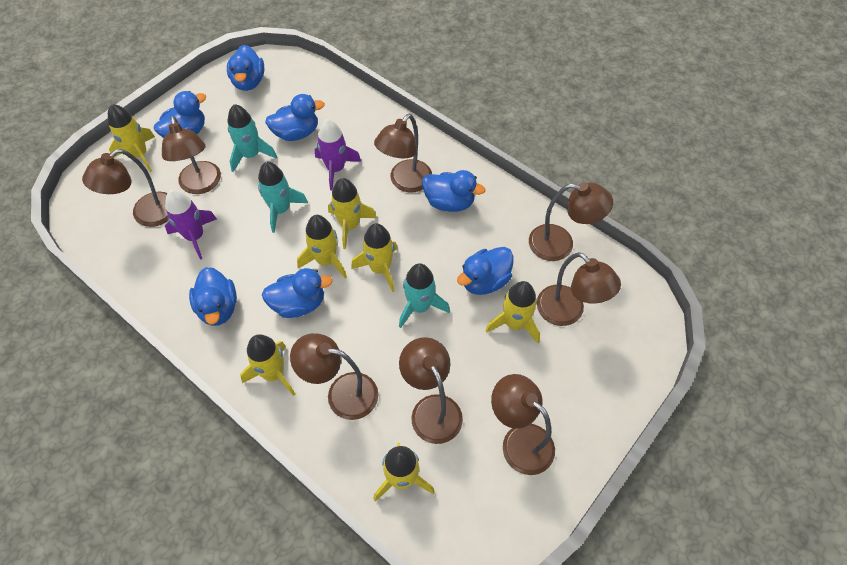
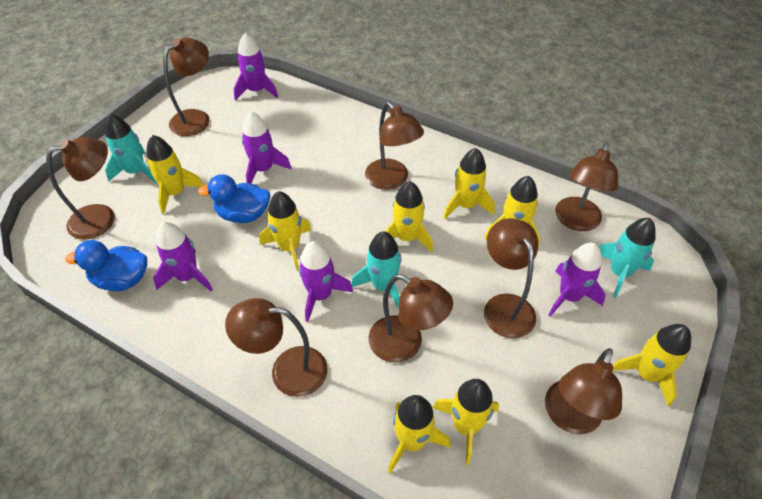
blue duck: 7 -> 2
purple rocket: 2 -> 5
yellow rocket: 7 -> 8

